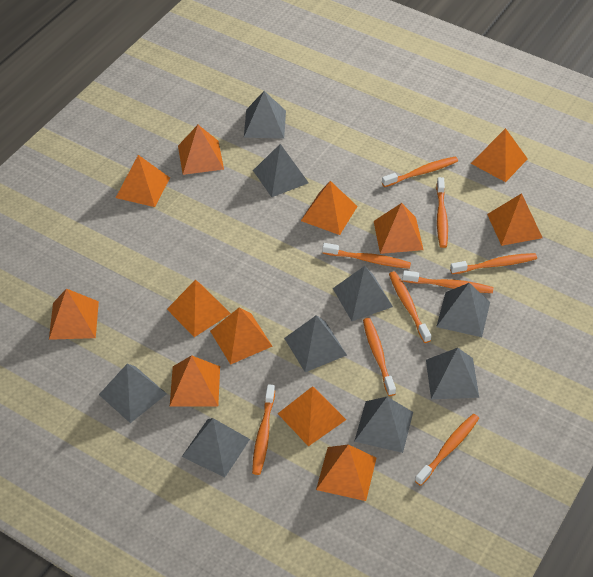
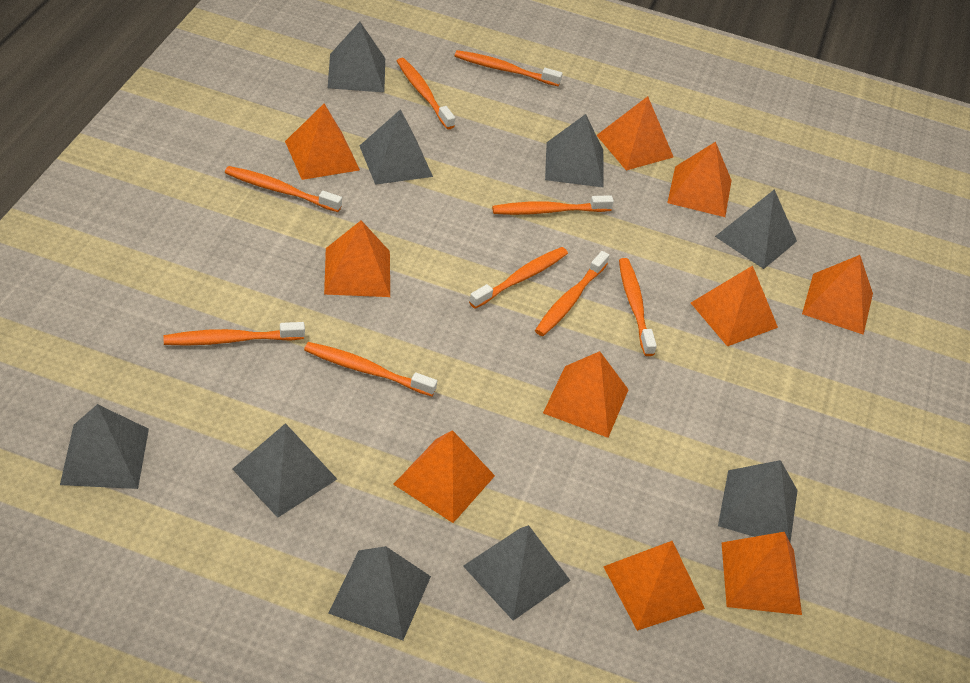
orange pyramid: 12 -> 10

